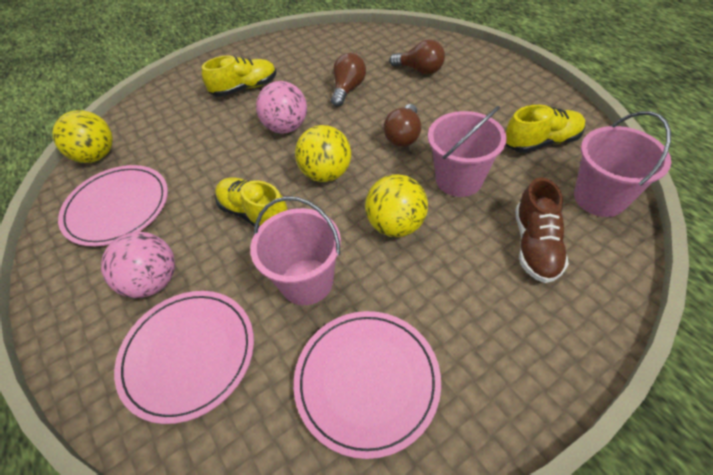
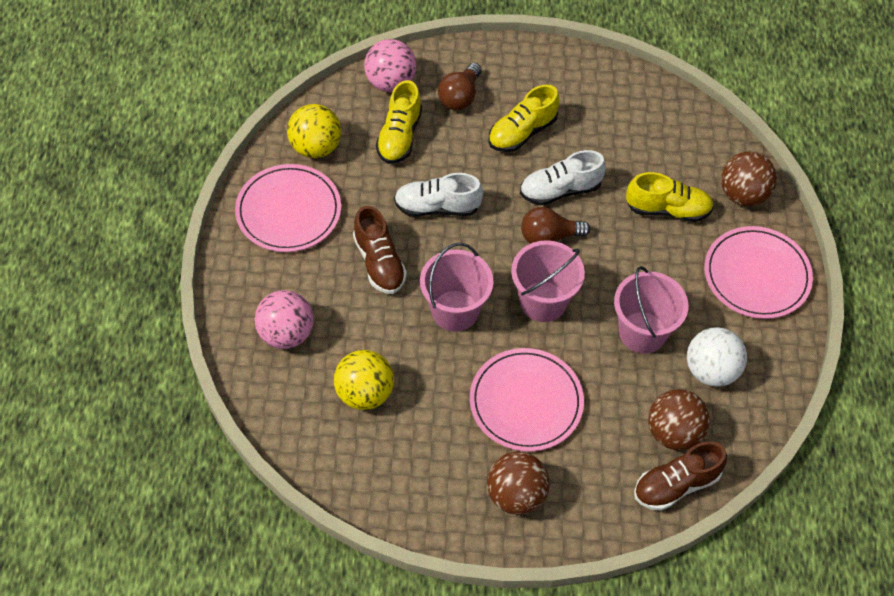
brown ball: 0 -> 3
brown light bulb: 3 -> 2
brown shoe: 1 -> 2
white ball: 0 -> 1
white shoe: 0 -> 2
yellow ball: 3 -> 2

